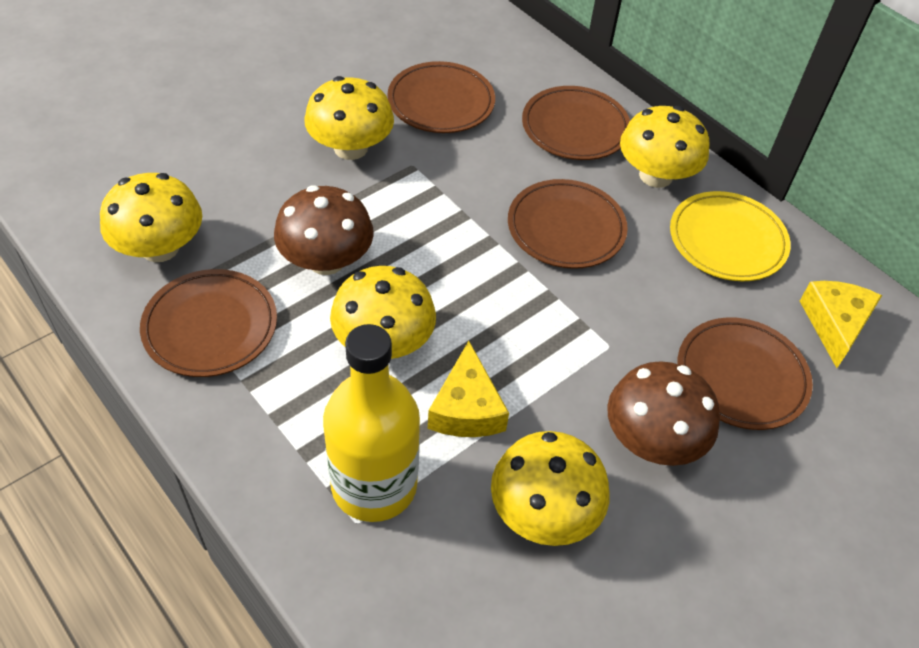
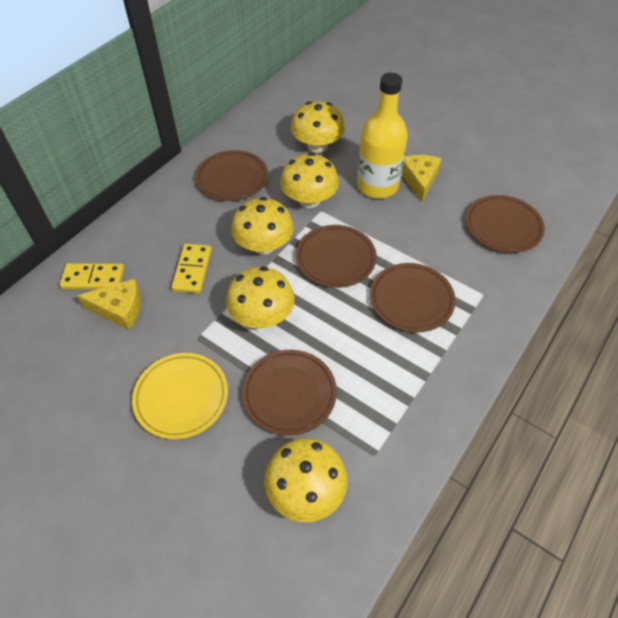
brown mushroom: 2 -> 0
yellow domino: 0 -> 2

